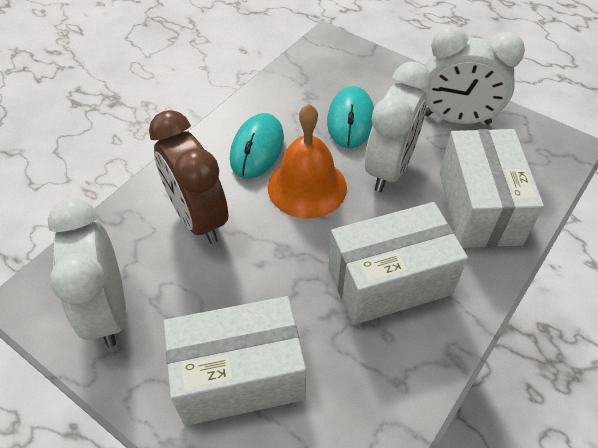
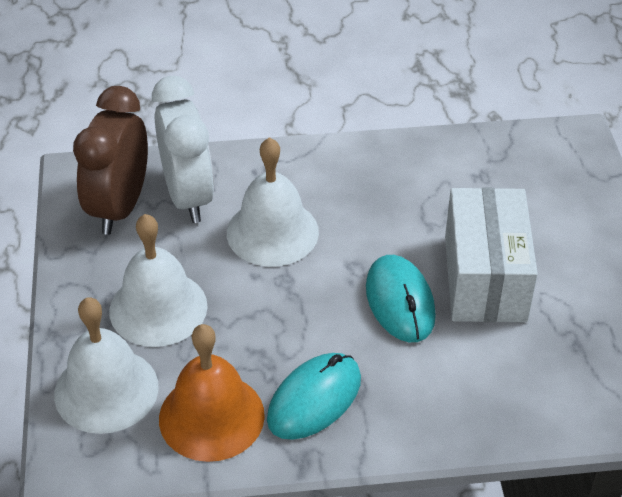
white bell: 0 -> 3
white box: 3 -> 1
white clock: 3 -> 1

